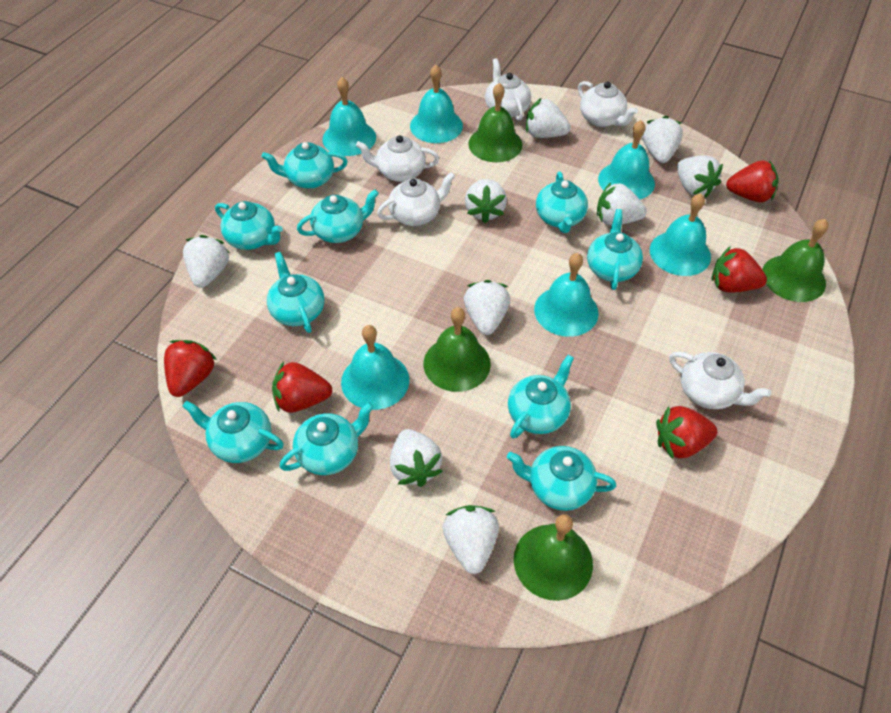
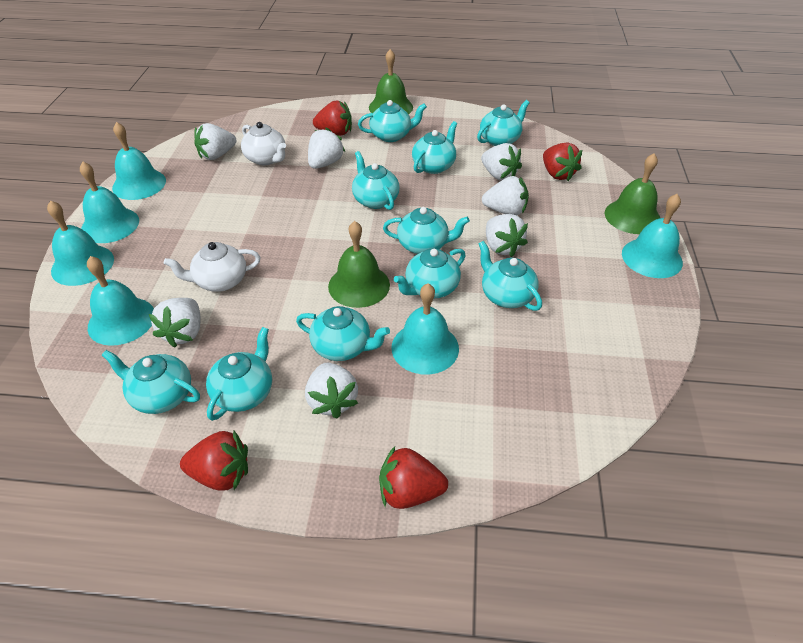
green bell: 4 -> 3
red strawberry: 5 -> 4
white strawberry: 9 -> 7
white teapot: 5 -> 2

